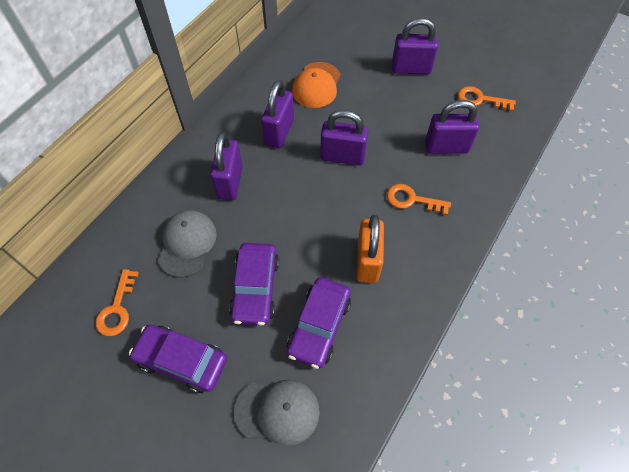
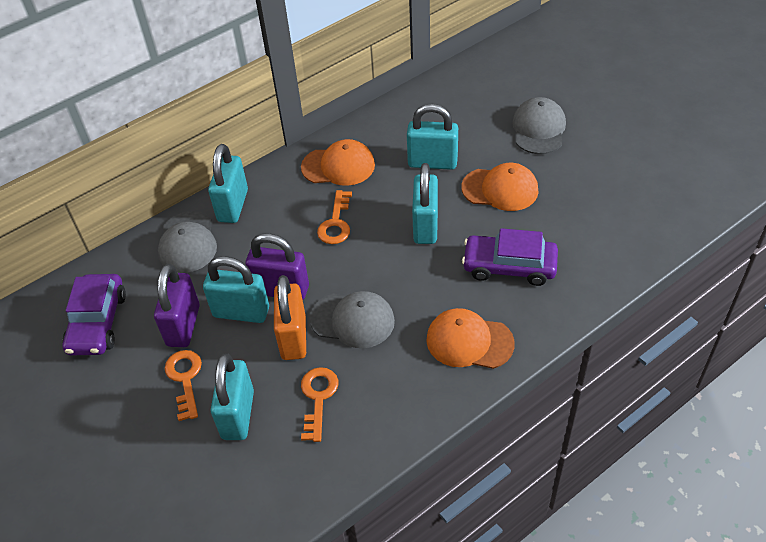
grey cap: 2 -> 3
orange cap: 1 -> 3
purple car: 3 -> 2
purple padlock: 5 -> 2
turquoise padlock: 0 -> 5

